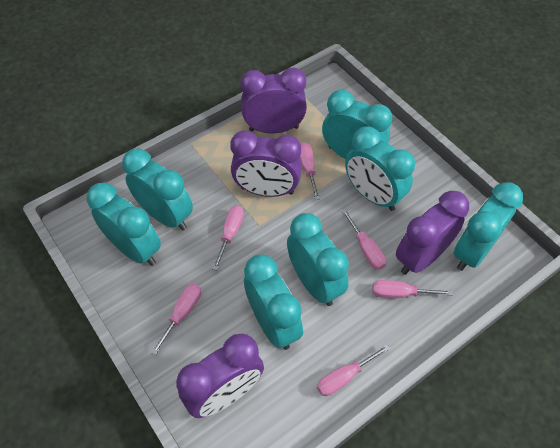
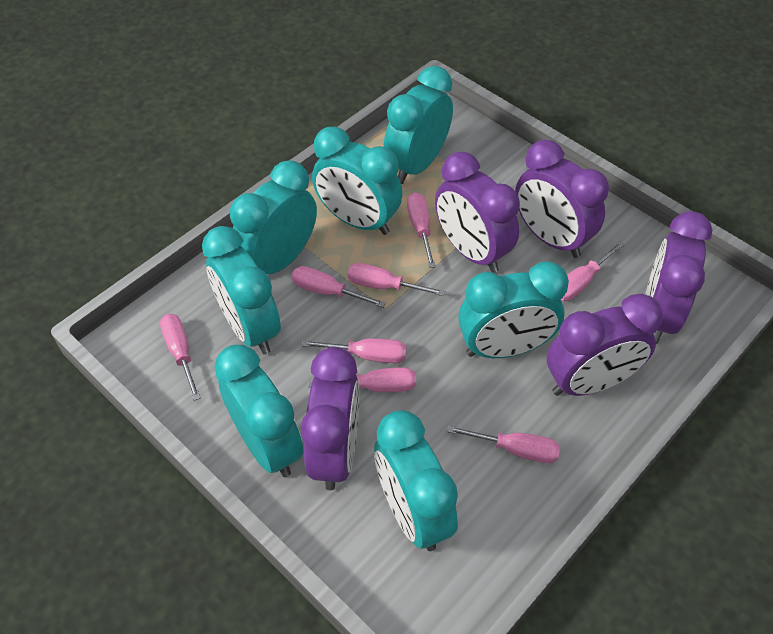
pink screwdriver: 6 -> 8
purple clock: 4 -> 5

